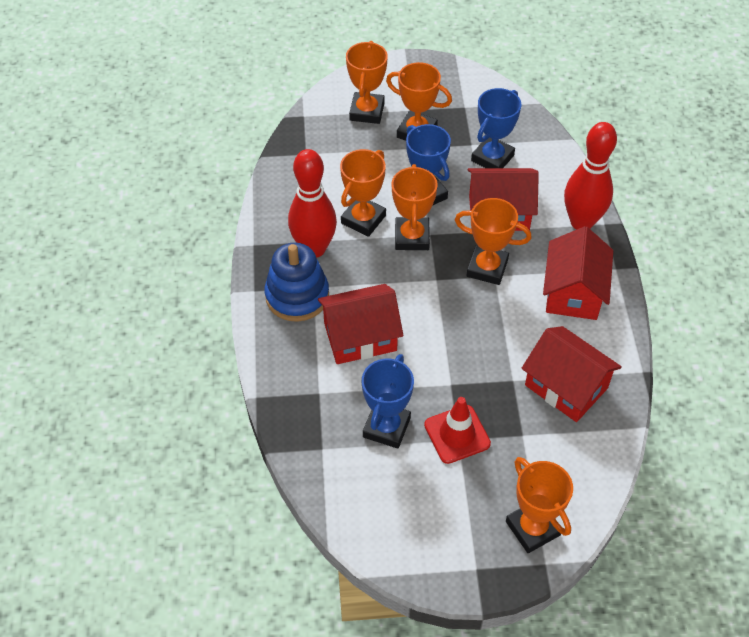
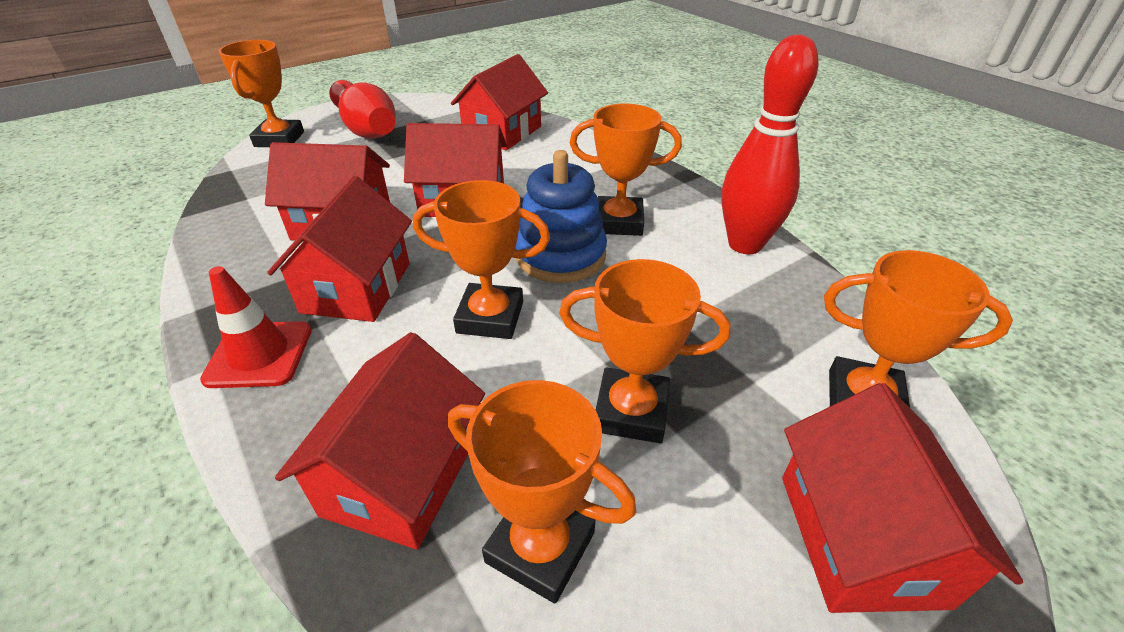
blue trophy: 3 -> 0
red house: 4 -> 6

